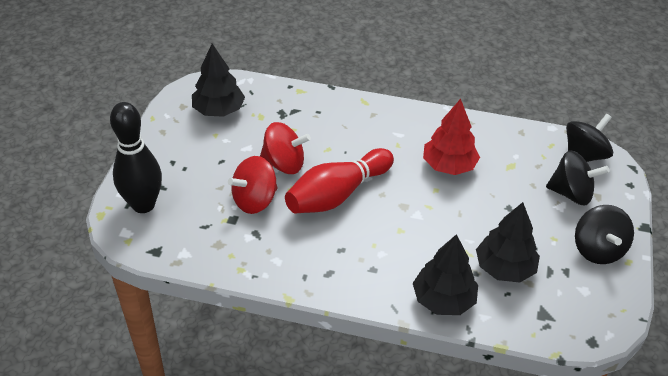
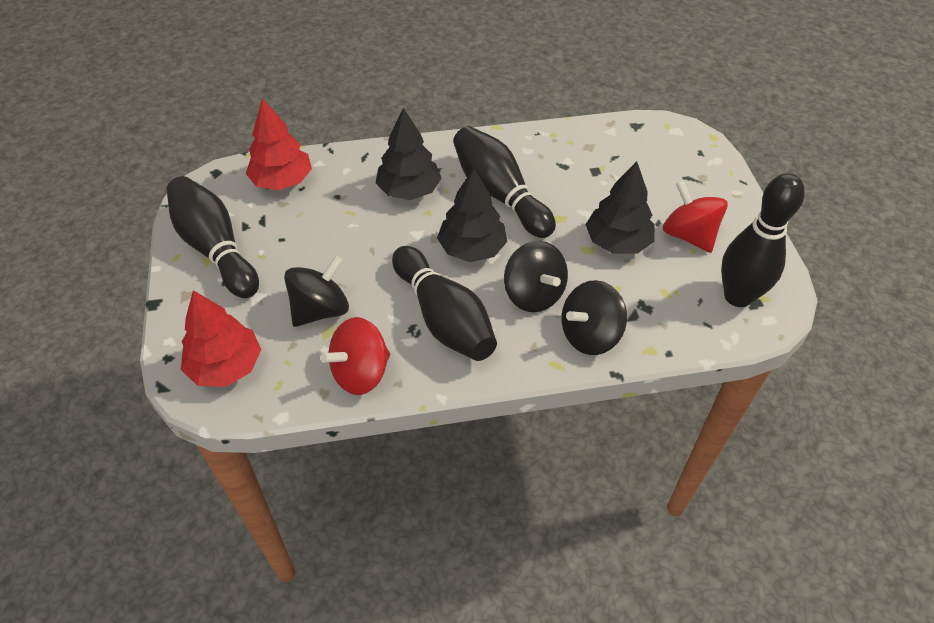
black bowling pin: 1 -> 4
red bowling pin: 1 -> 0
red tree: 1 -> 2

